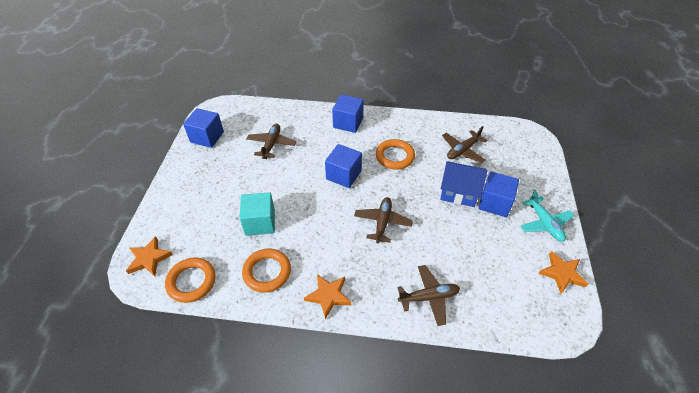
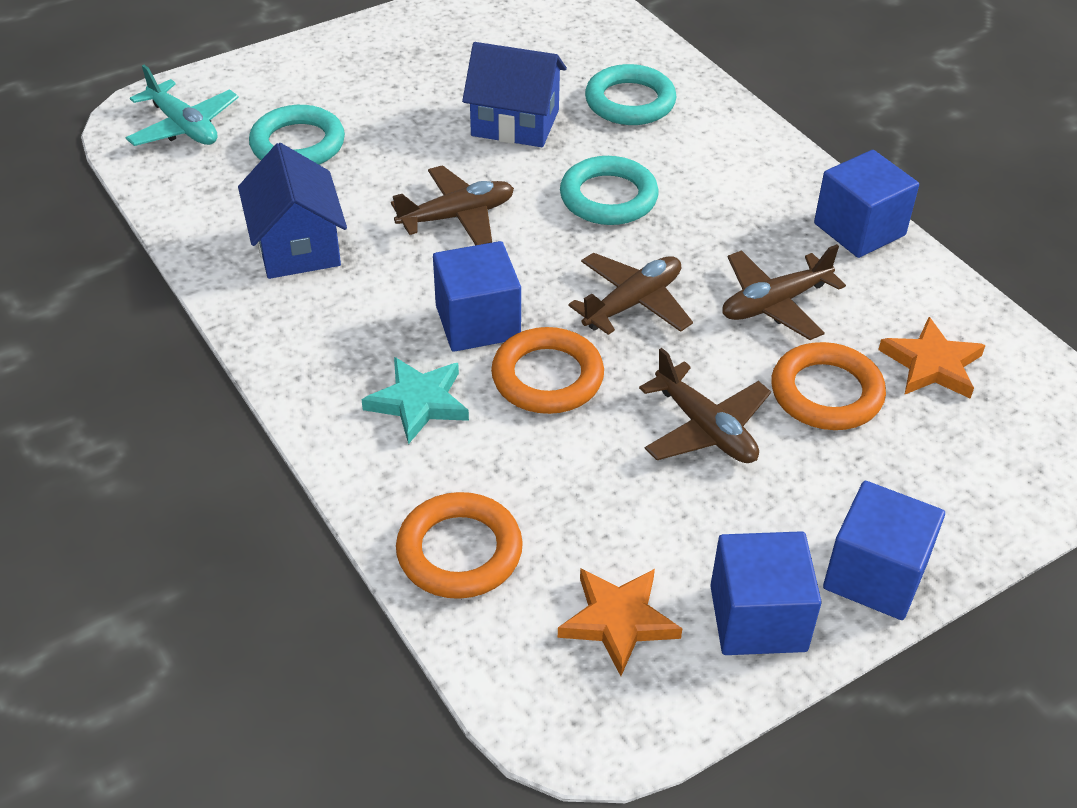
blue house: 1 -> 2
orange star: 3 -> 2
turquoise cube: 1 -> 0
turquoise ring: 0 -> 3
turquoise star: 0 -> 1

